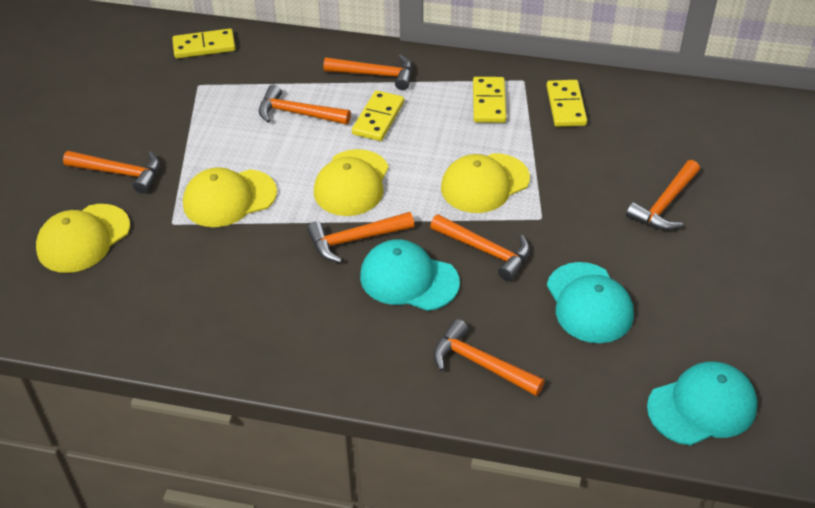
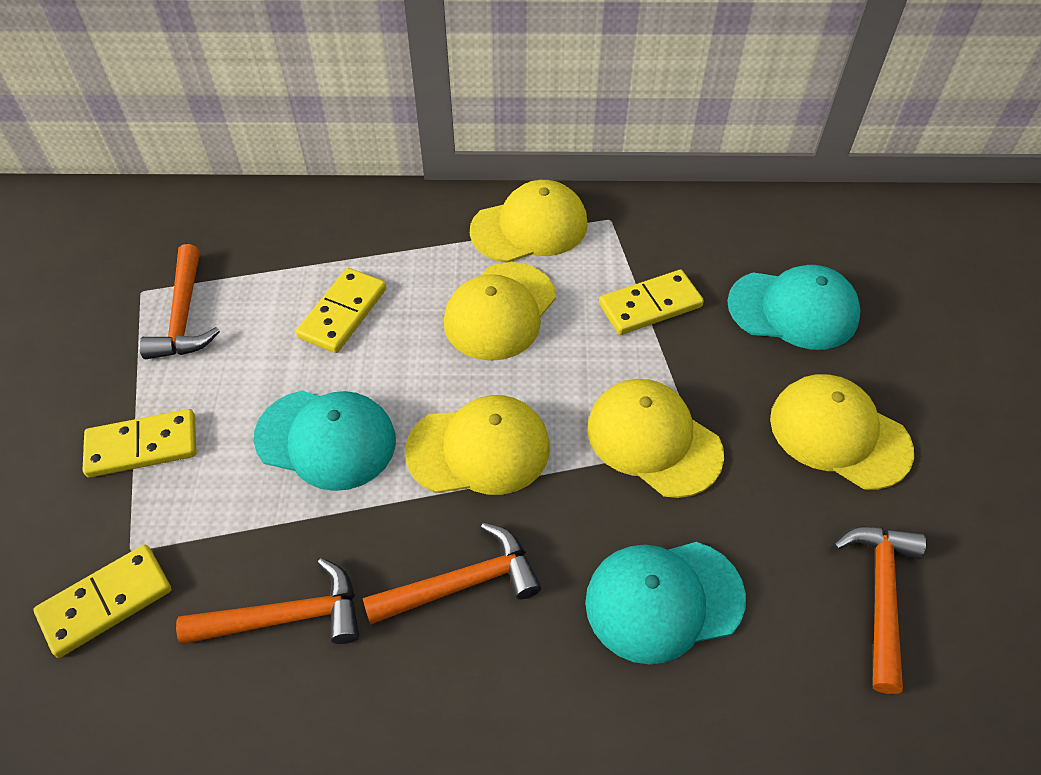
orange hammer: 7 -> 4
yellow cap: 4 -> 5

